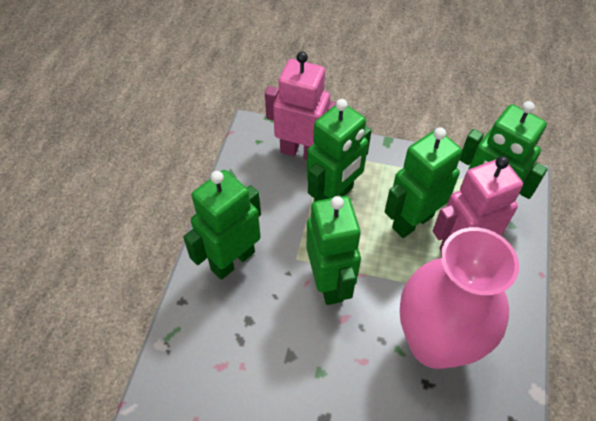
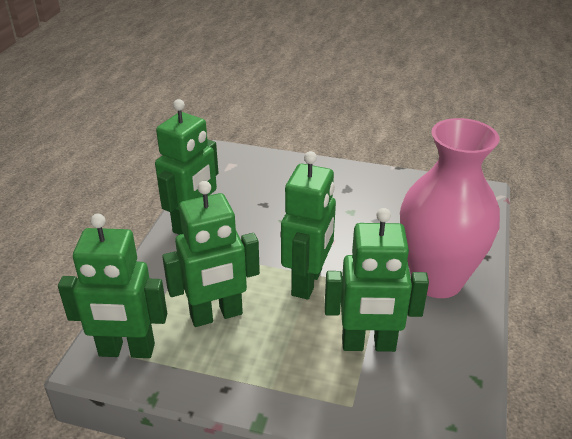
pink robot: 2 -> 0

